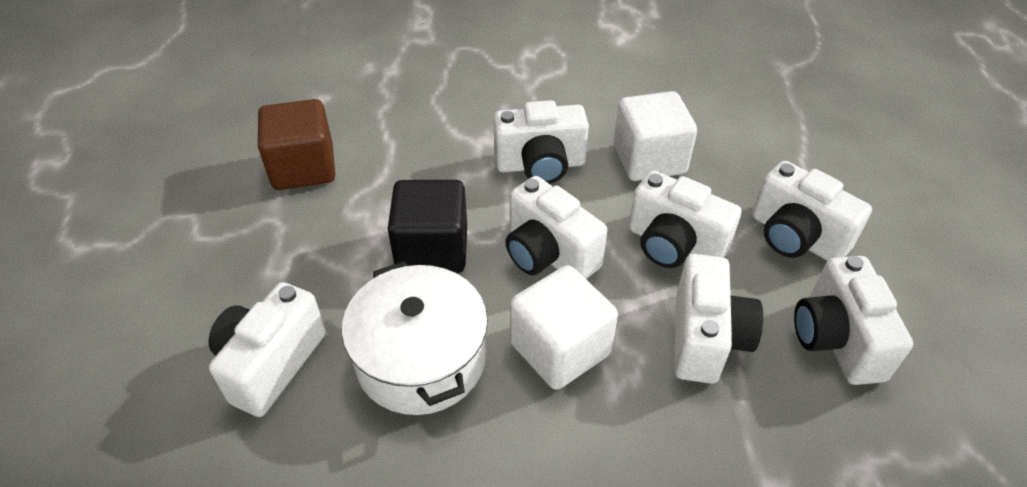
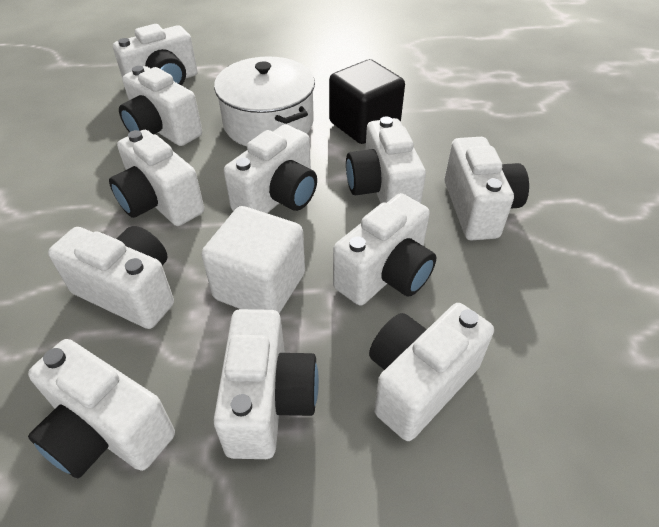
brown cube: 1 -> 0
white camera: 7 -> 11
white cube: 2 -> 1

